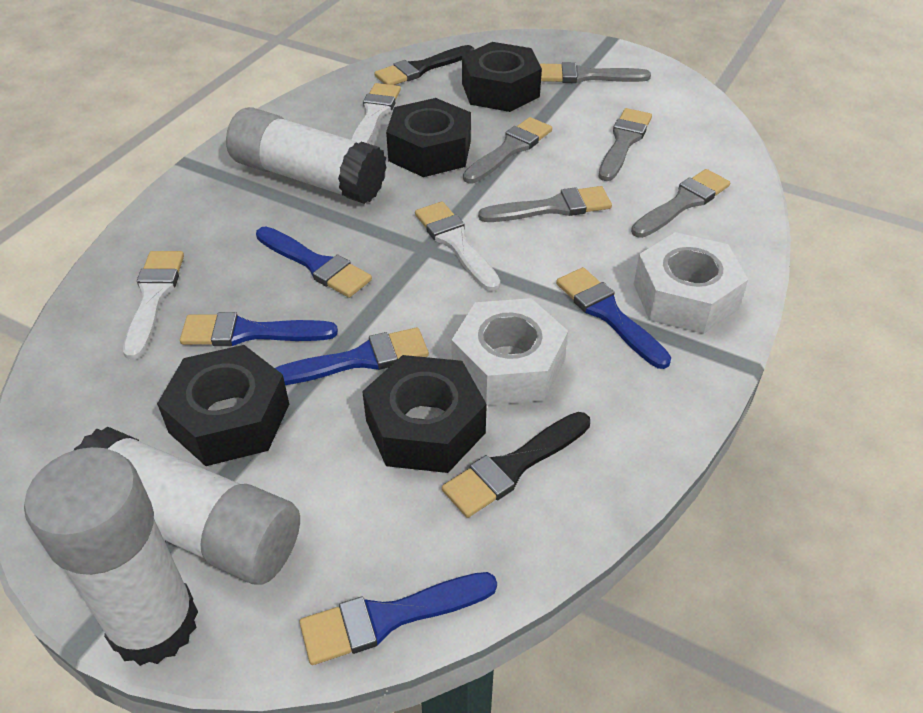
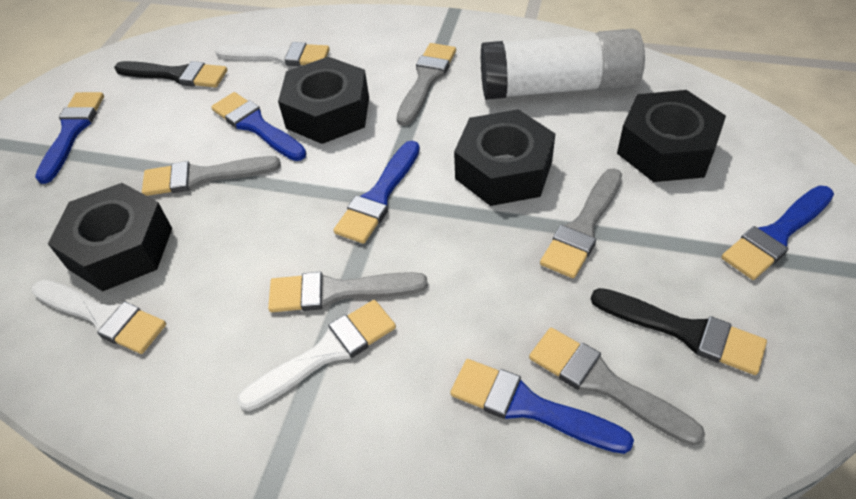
white glue stick: 3 -> 1
white nut: 2 -> 0

